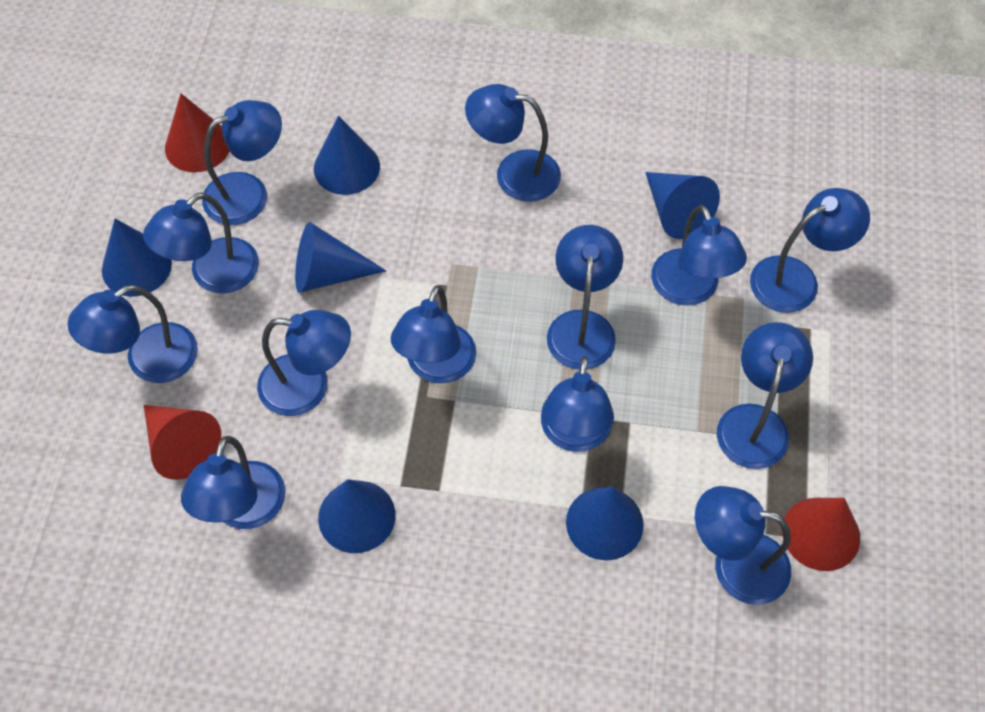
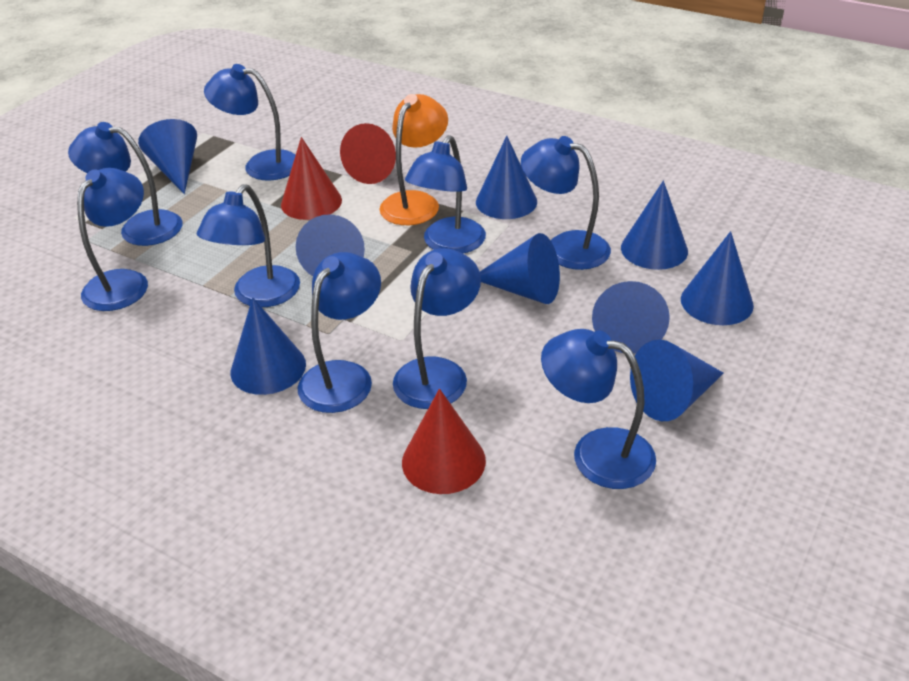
blue cone: 6 -> 9
blue lamp: 13 -> 9
orange lamp: 0 -> 1

